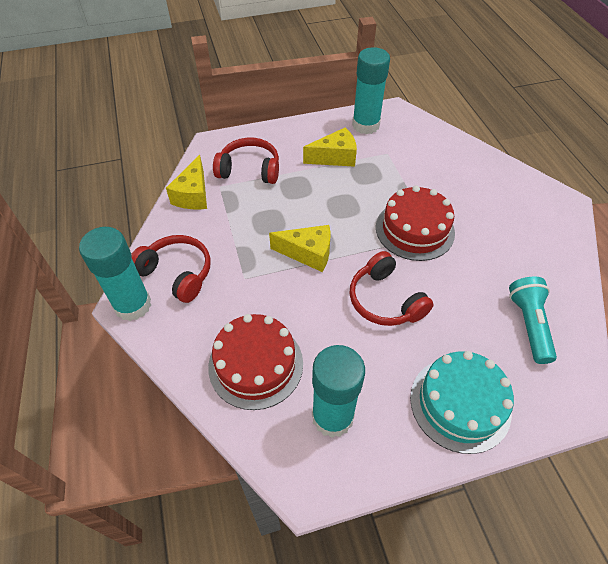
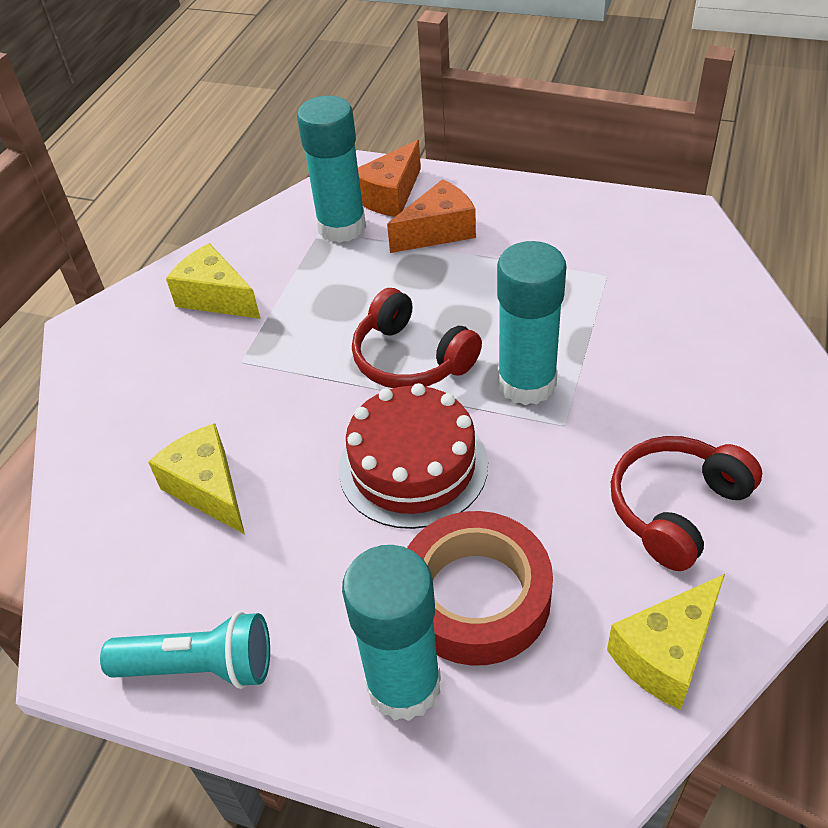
orange cheese: 0 -> 2
red cake: 2 -> 1
red headphones: 3 -> 2
red tape: 0 -> 1
turquoise cake: 1 -> 0

